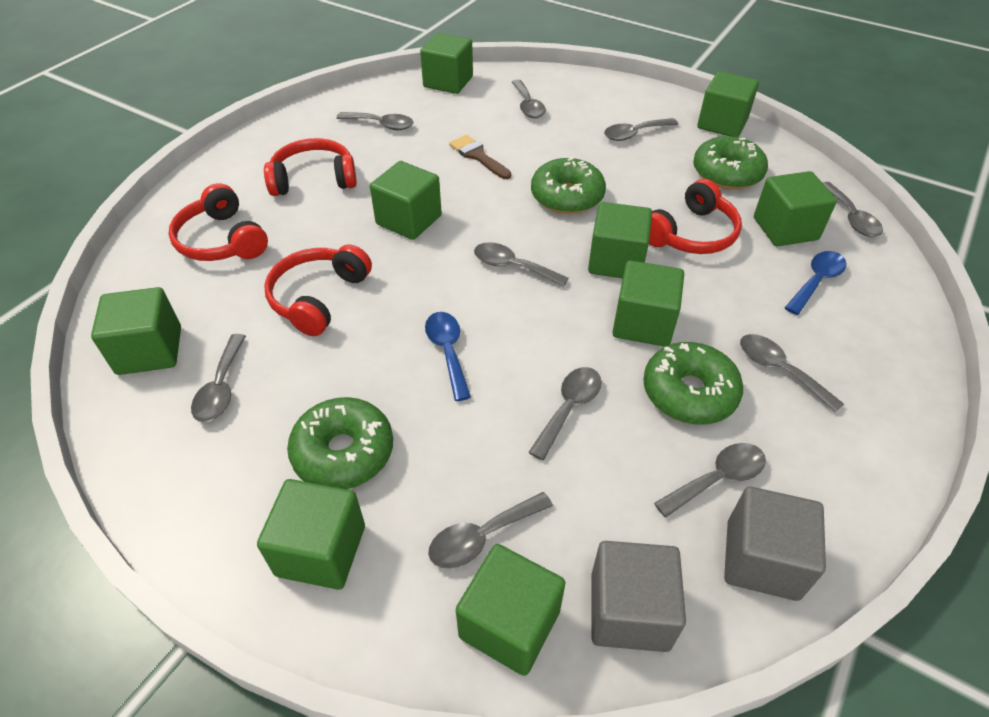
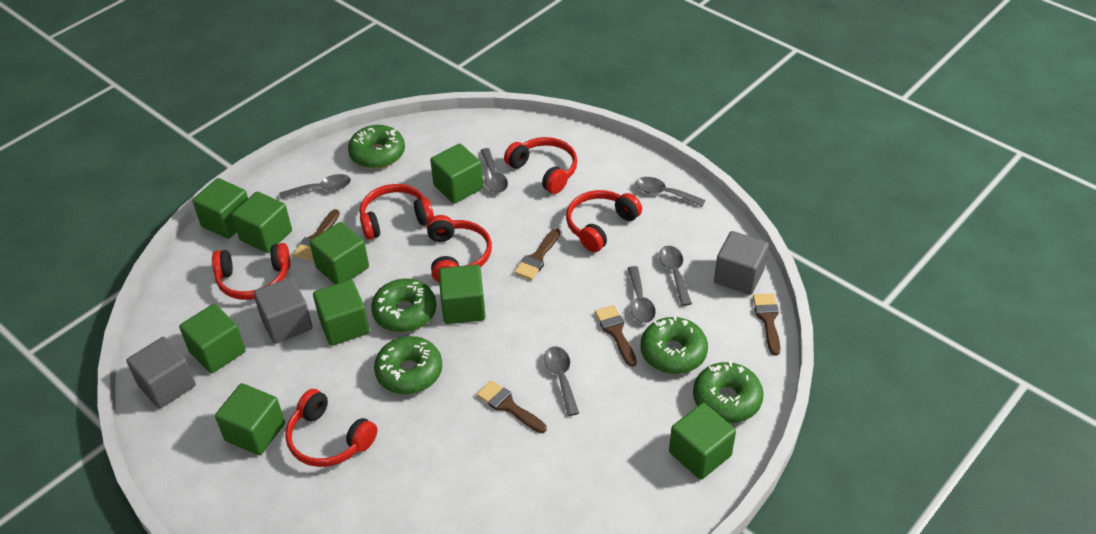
blue spoon: 2 -> 0
brown brush: 1 -> 5
green donut: 4 -> 5
grey cube: 2 -> 3
grey spoon: 10 -> 6
red headphones: 4 -> 6

